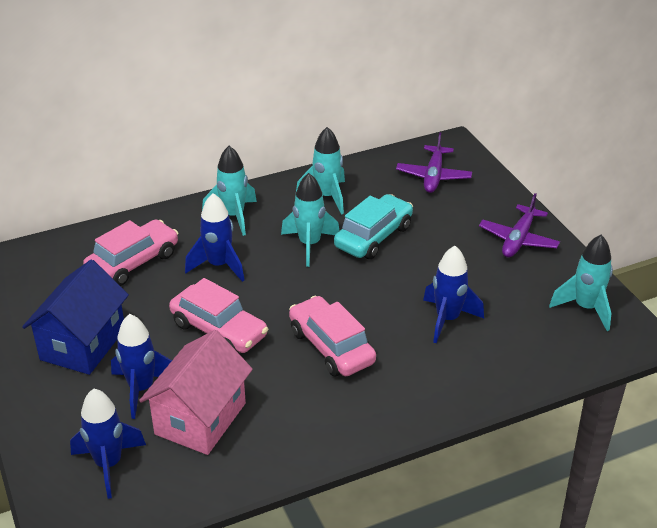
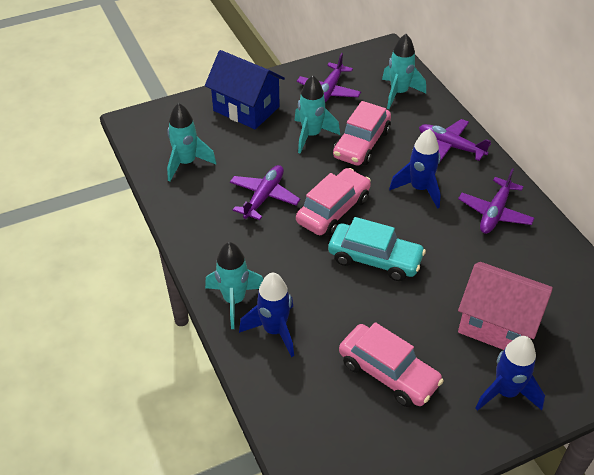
blue rocket: 4 -> 3
purple plane: 2 -> 4

